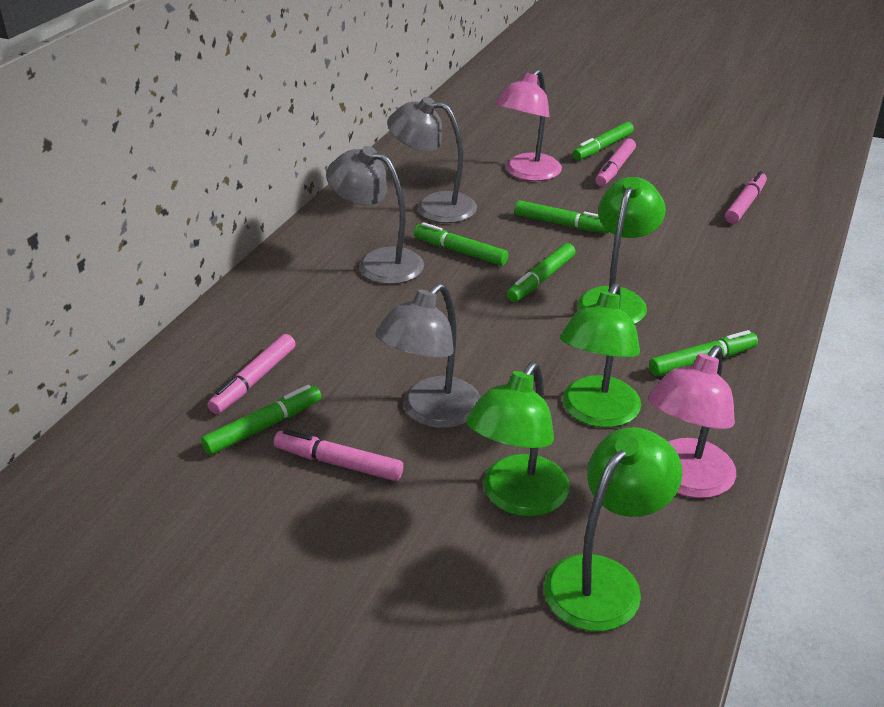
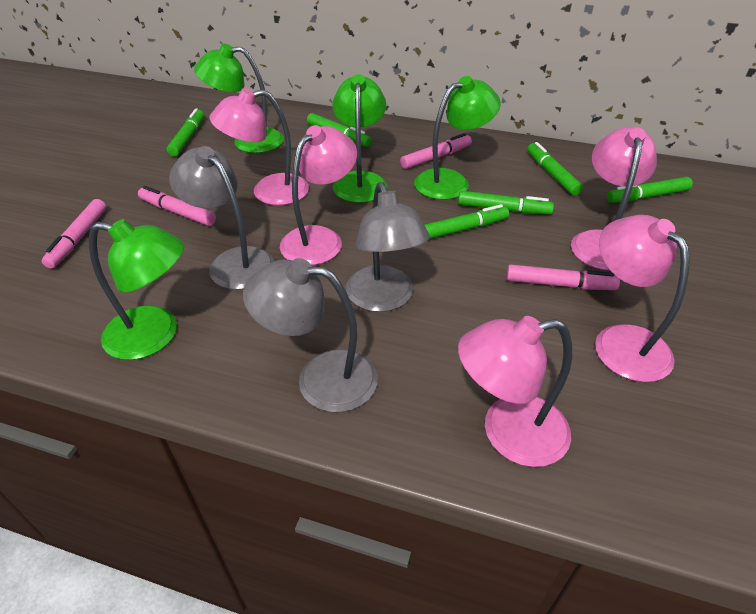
pink lamp: 2 -> 5

